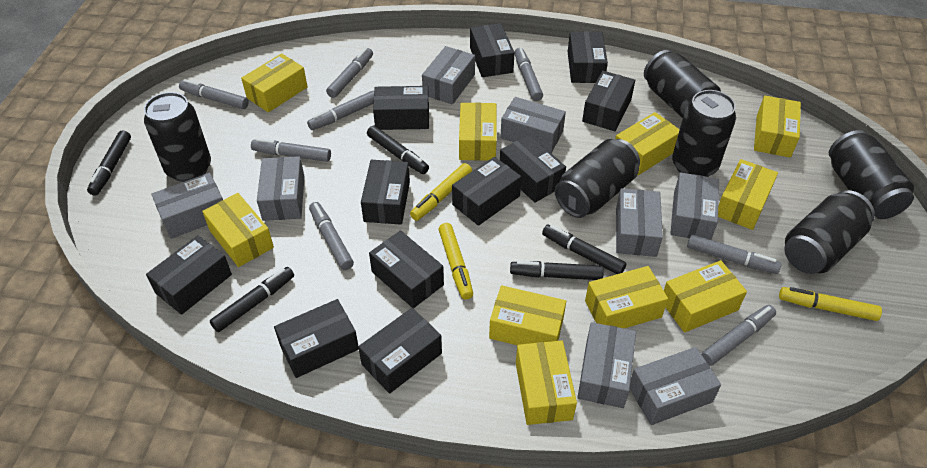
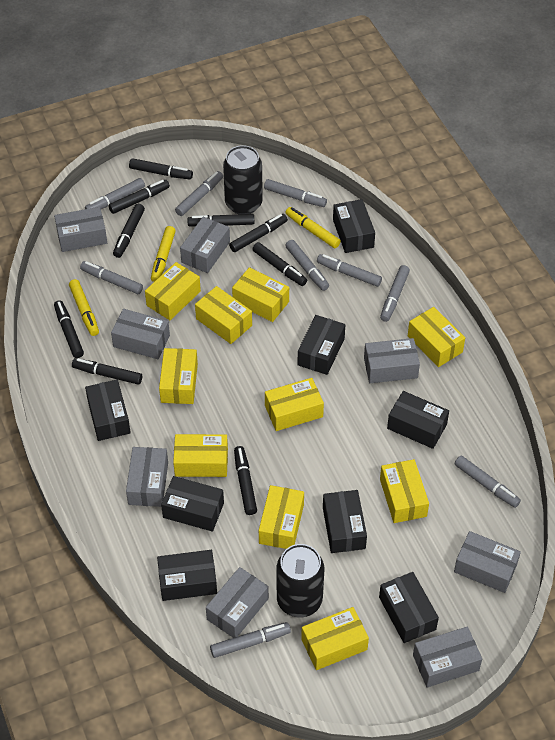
black box: 11 -> 8
black can: 6 -> 2
black marker: 5 -> 9
grey marker: 8 -> 9

